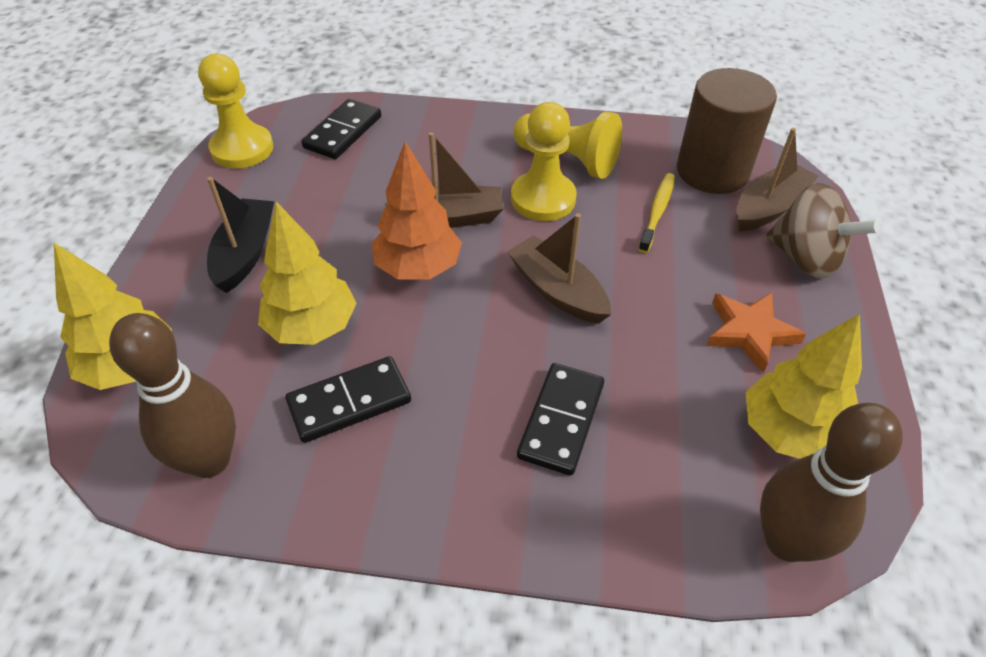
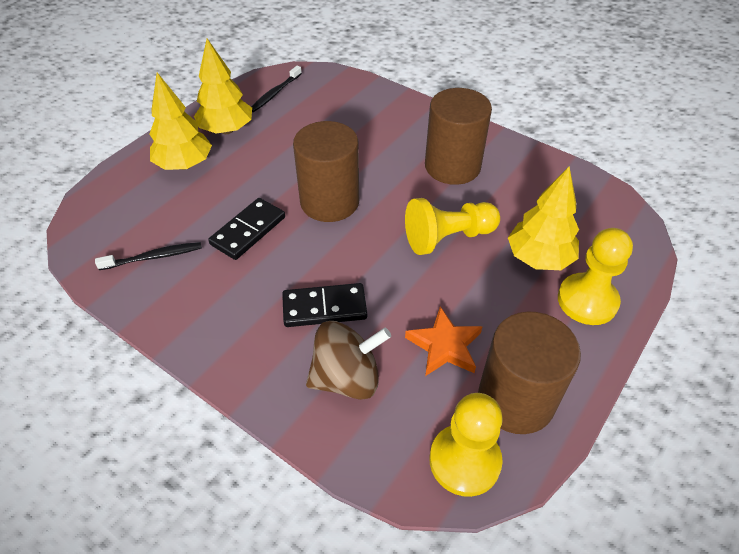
black boat: 1 -> 0
black domino: 3 -> 2
black toothbrush: 0 -> 2
brown boat: 3 -> 0
brown bowling pin: 2 -> 0
brown cylinder: 1 -> 3
orange tree: 1 -> 0
yellow toothbrush: 1 -> 0

